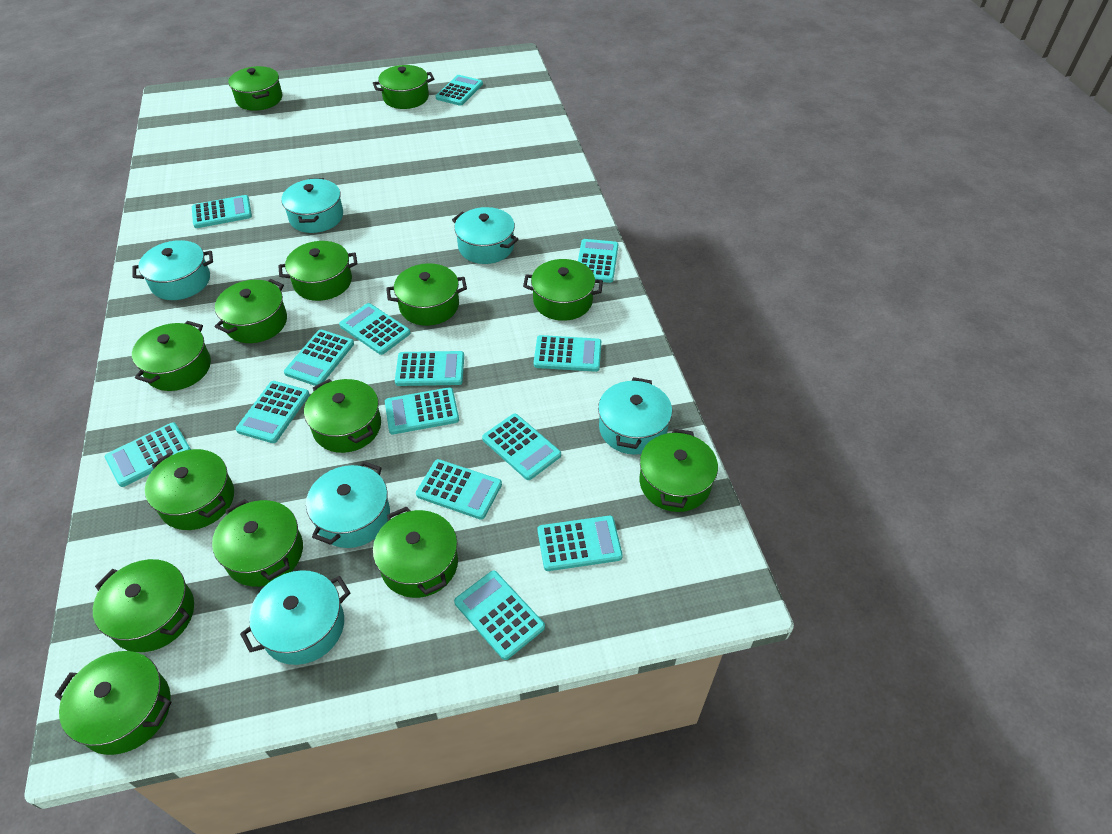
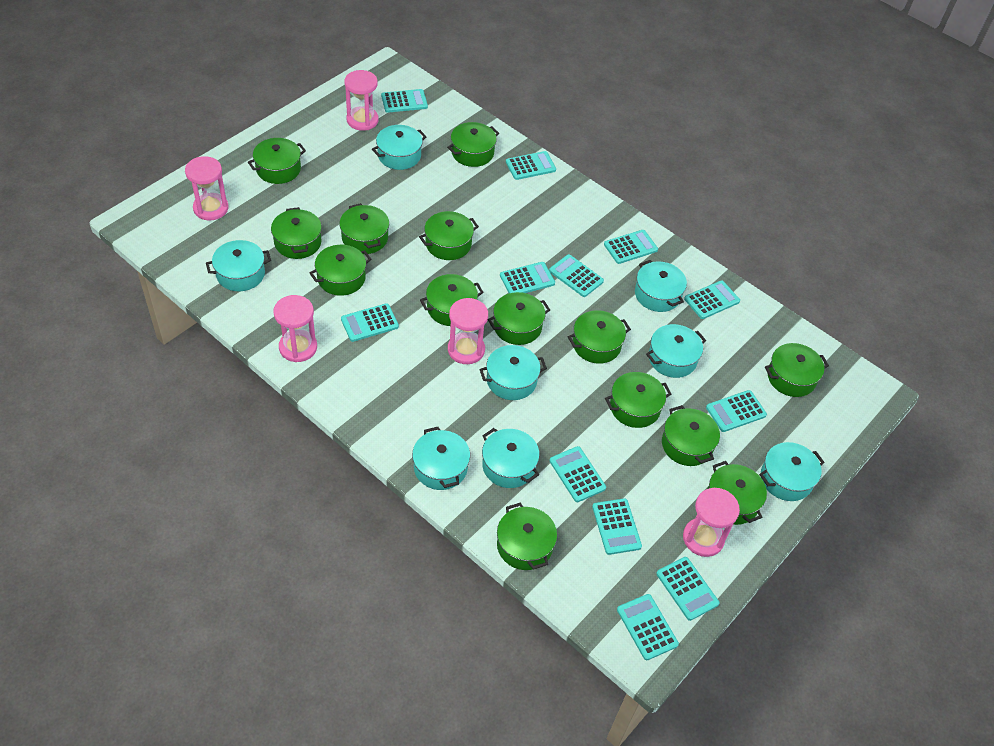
pink hourglass: 0 -> 5
turquoise calculator: 14 -> 12
turquoise pot: 6 -> 8

